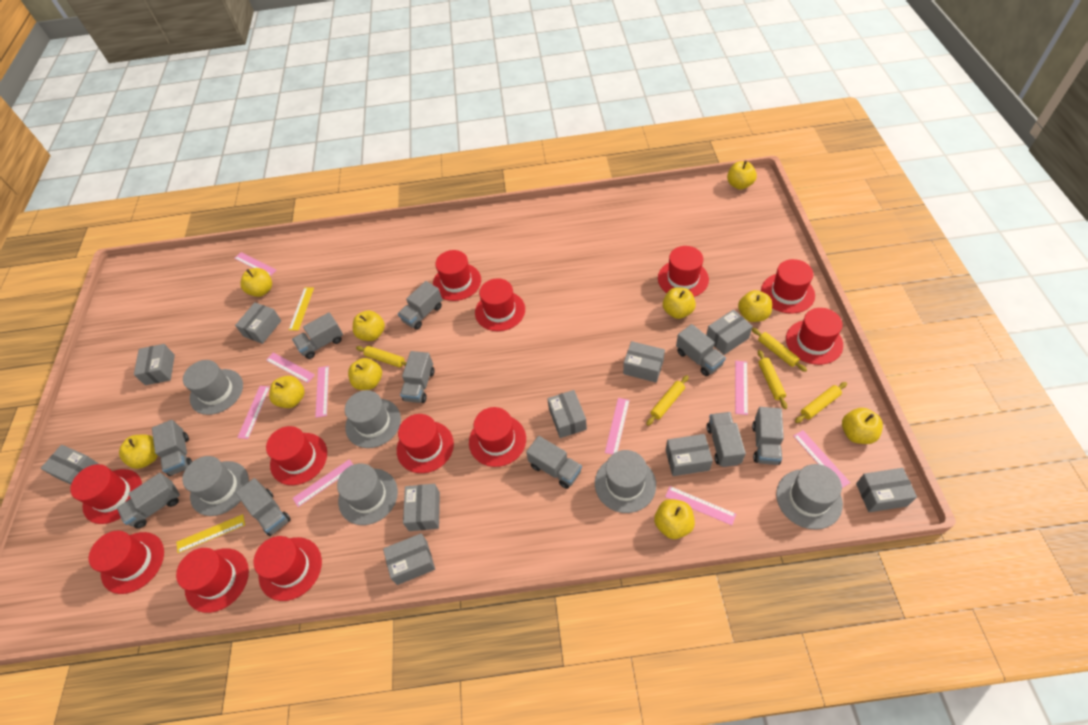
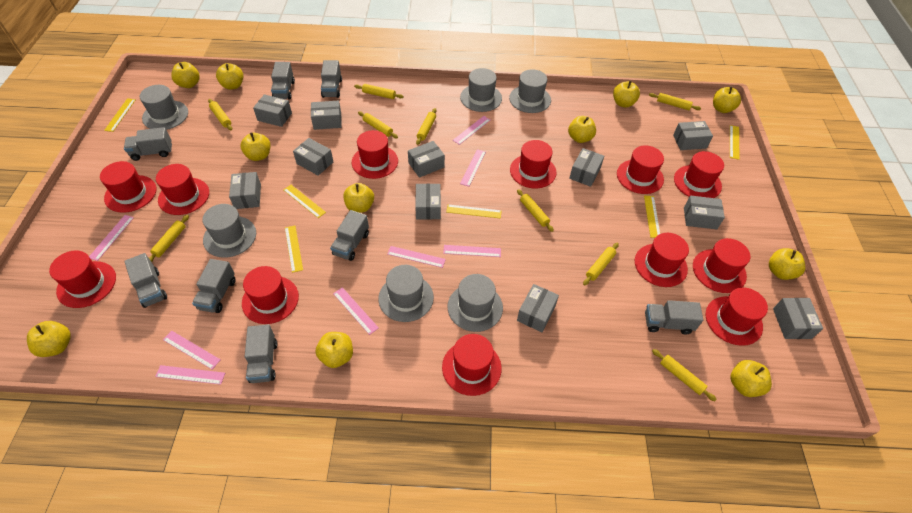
grey box: 10 -> 11
grey truck: 10 -> 8
pink ruler: 9 -> 8
yellow apple: 10 -> 11
yellow rolling pin: 5 -> 9
yellow ruler: 2 -> 6

